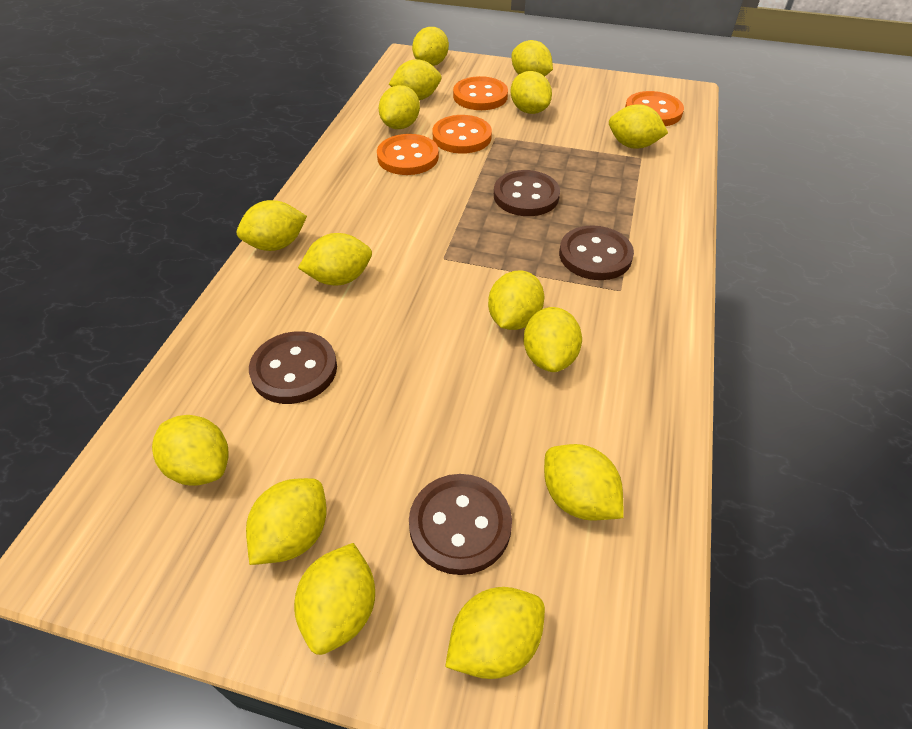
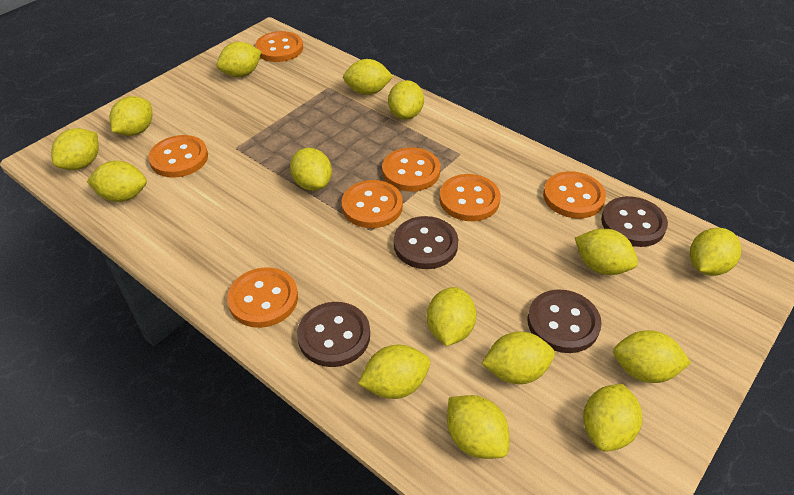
orange button: 4 -> 7

